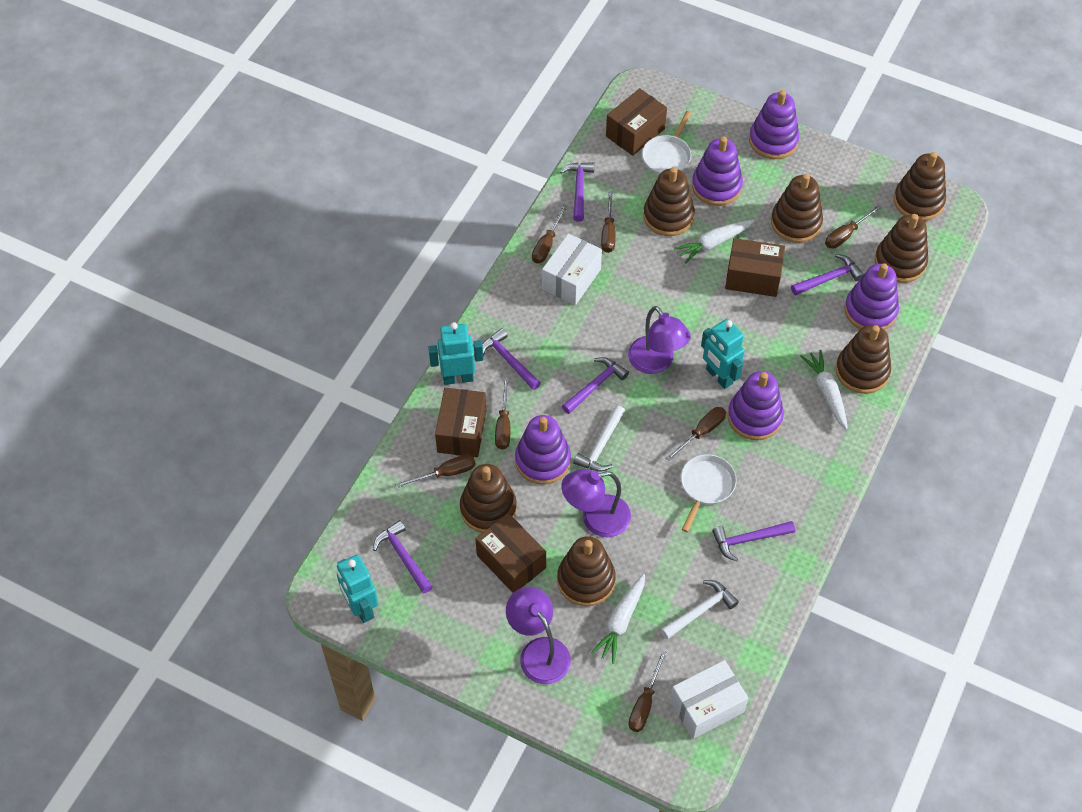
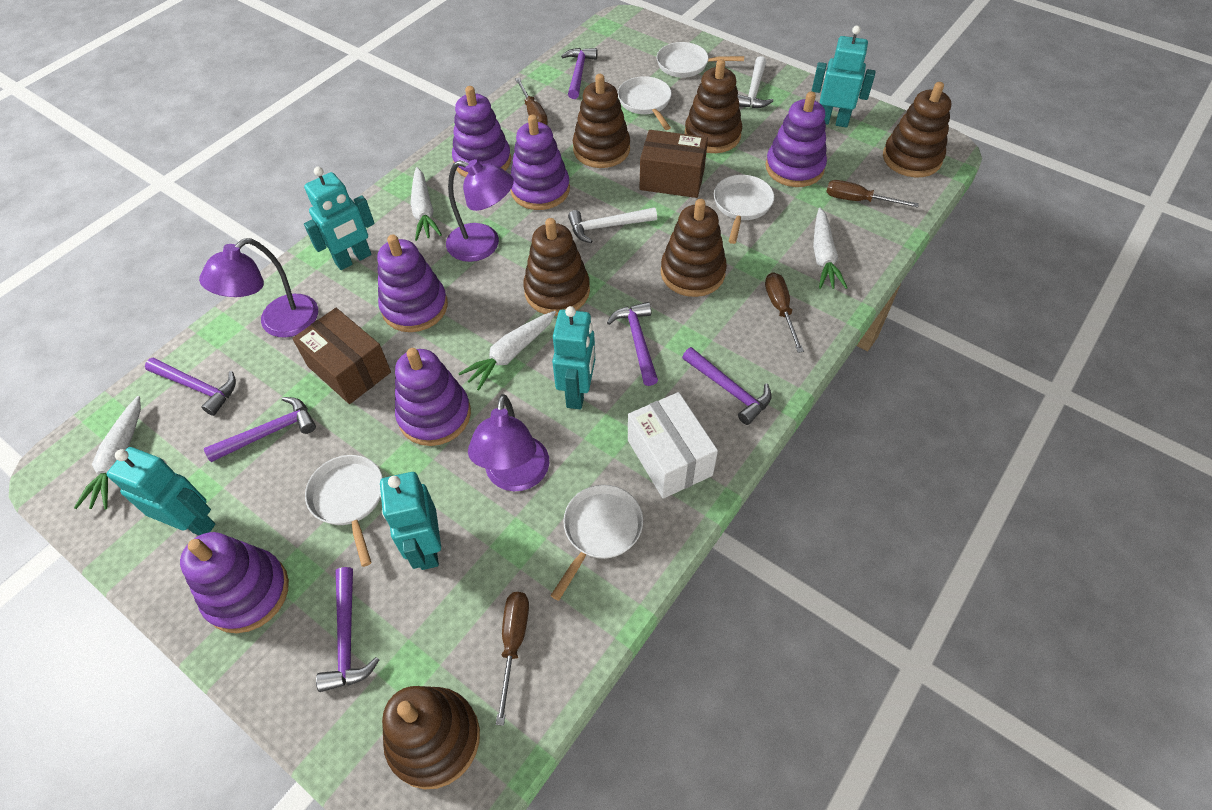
brown box: 4 -> 2
brown screwdriver: 7 -> 4
brown stacking toy: 7 -> 6
purple stacking toy: 5 -> 6
turquoise robot: 3 -> 5
white box: 2 -> 1
white carrot: 3 -> 4
white pan: 2 -> 5

